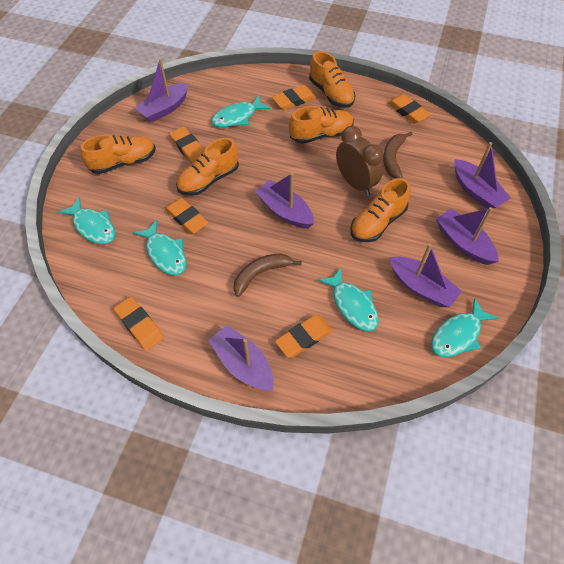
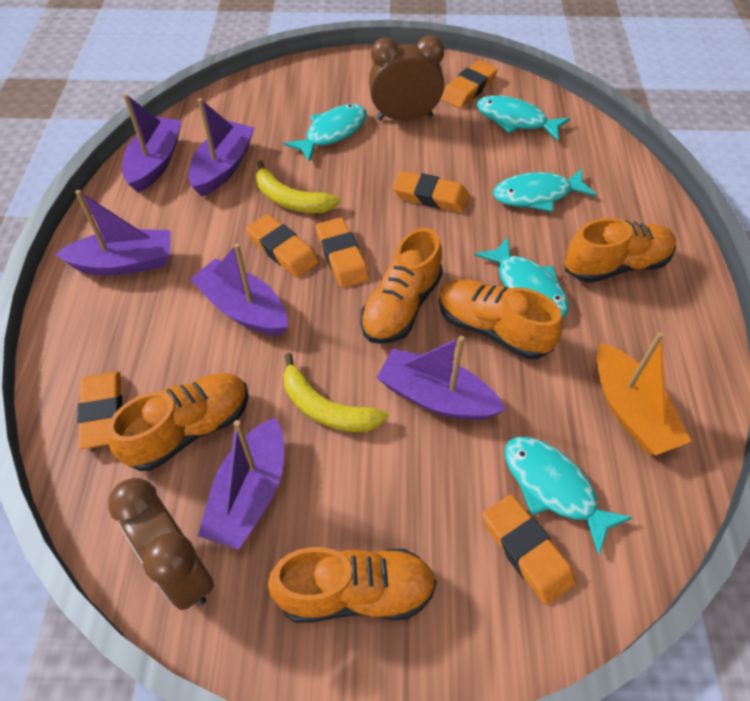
brown banana: 2 -> 0
brown clock: 1 -> 2
orange boat: 0 -> 1
yellow banana: 0 -> 2

